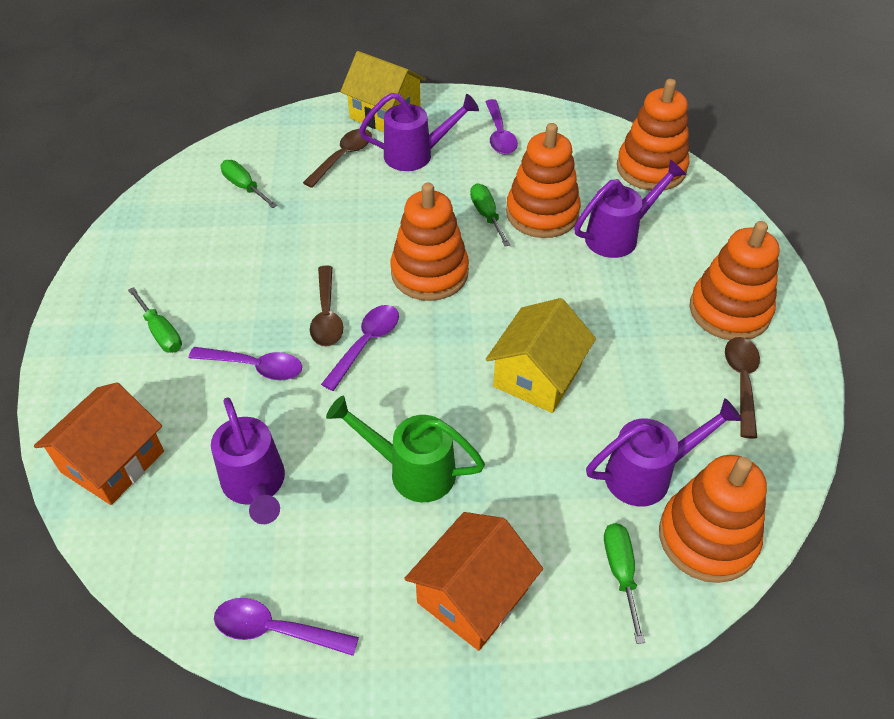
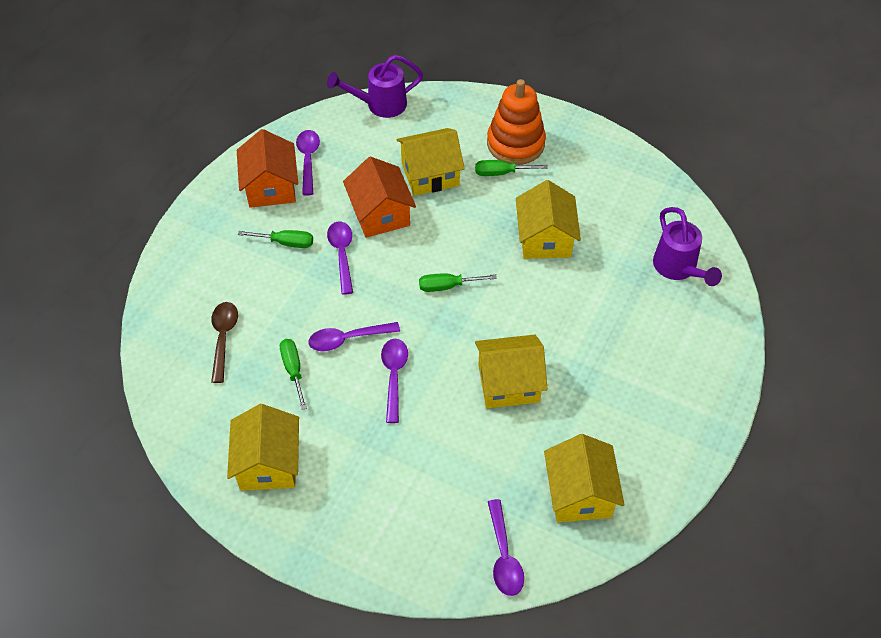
brown spoon: 3 -> 1
green watering can: 1 -> 0
orange stacking toy: 5 -> 1
purple spoon: 4 -> 5
purple watering can: 4 -> 2
yellow house: 2 -> 5

